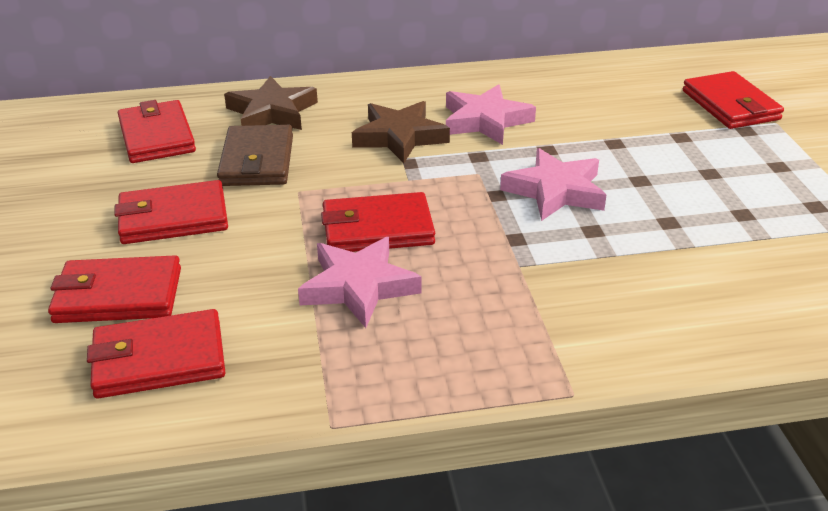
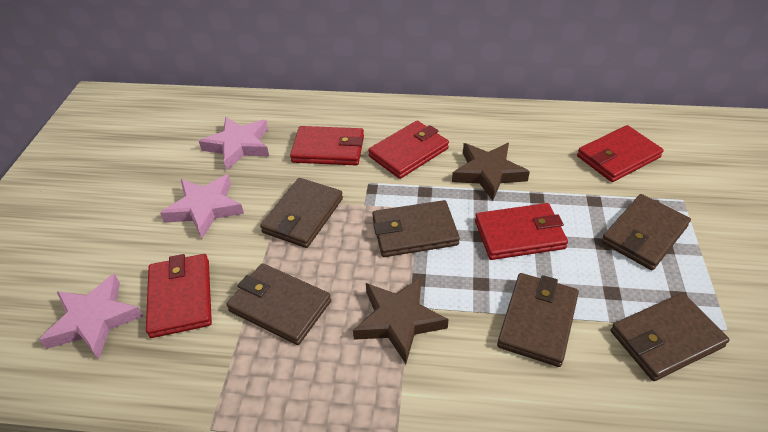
brown wallet: 1 -> 6
red wallet: 6 -> 5

